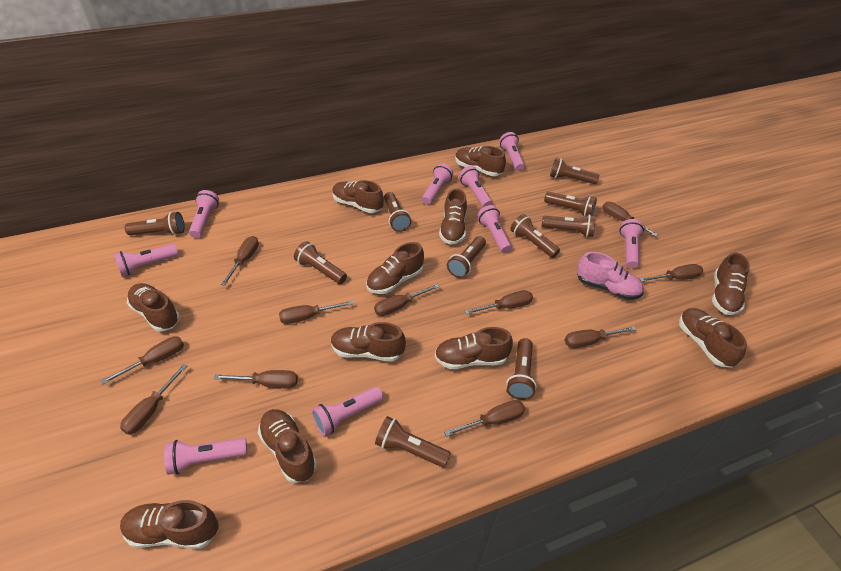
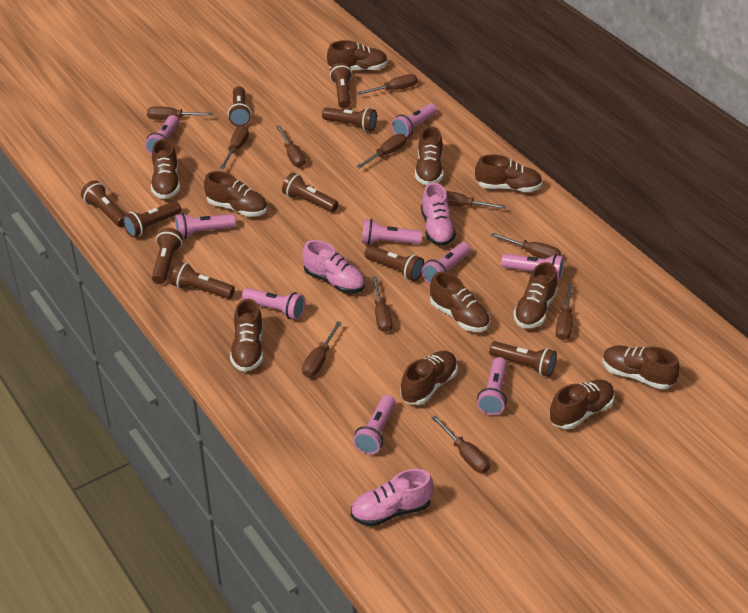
pink shoe: 1 -> 3

